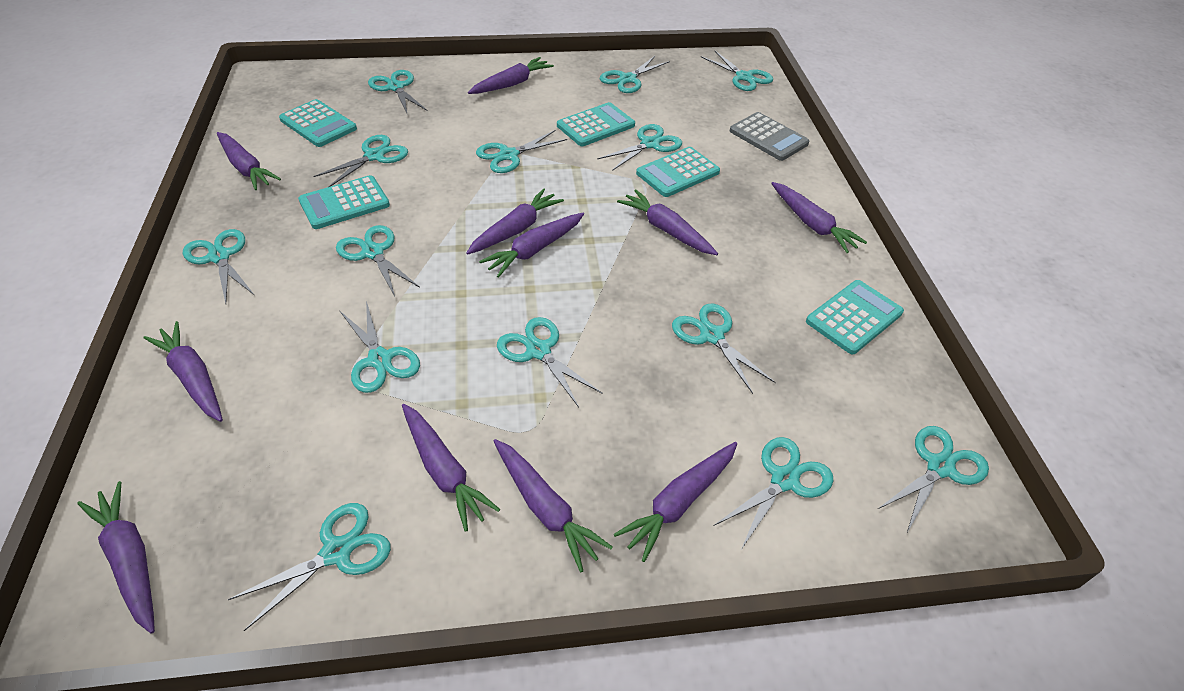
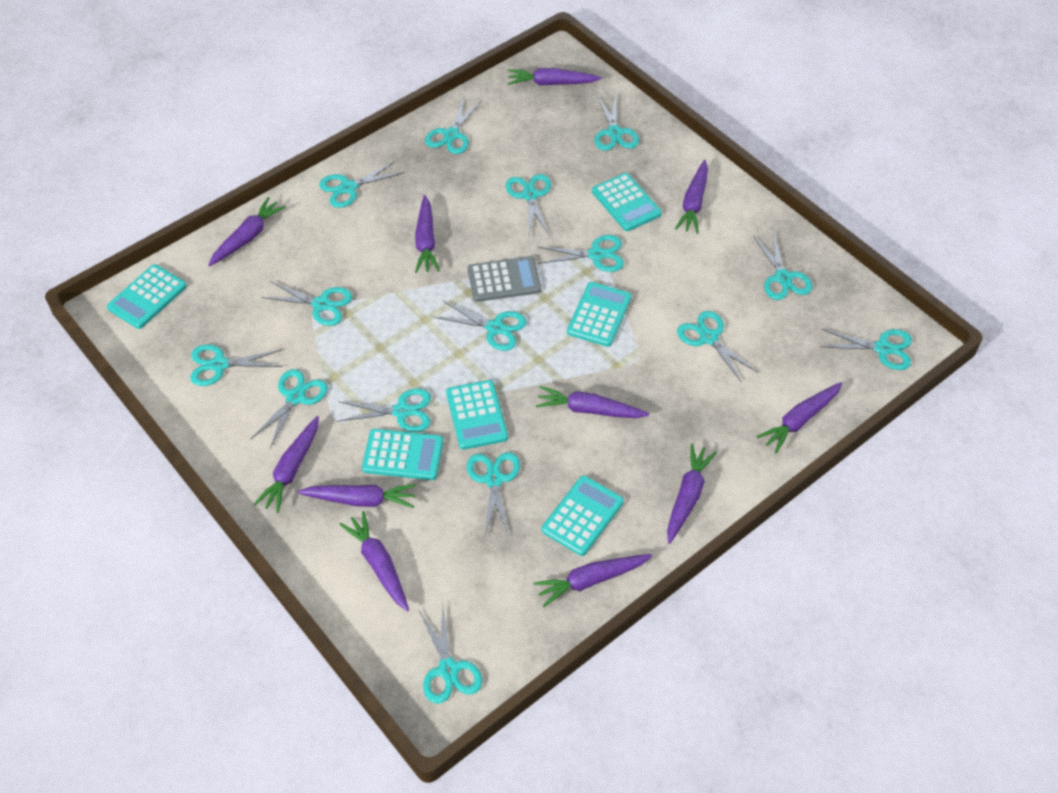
turquoise calculator: 5 -> 6
turquoise scissors: 14 -> 15

